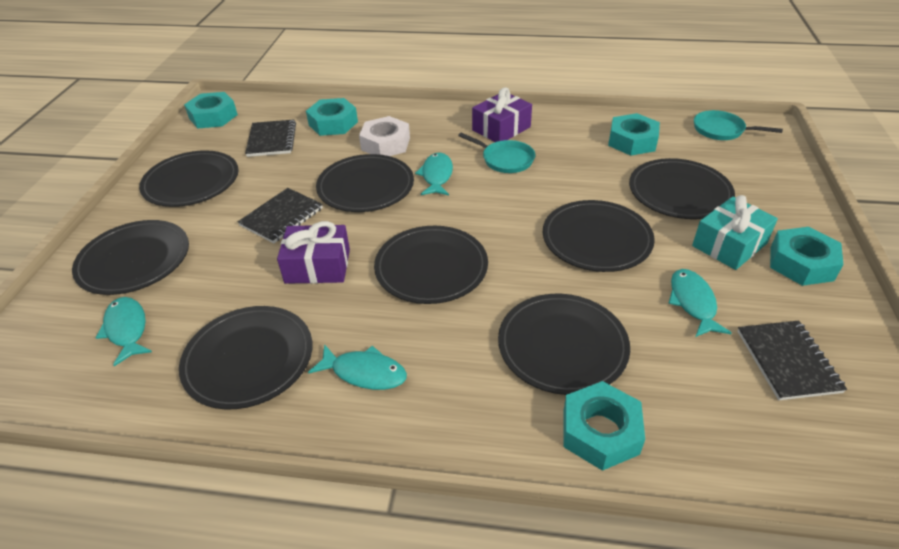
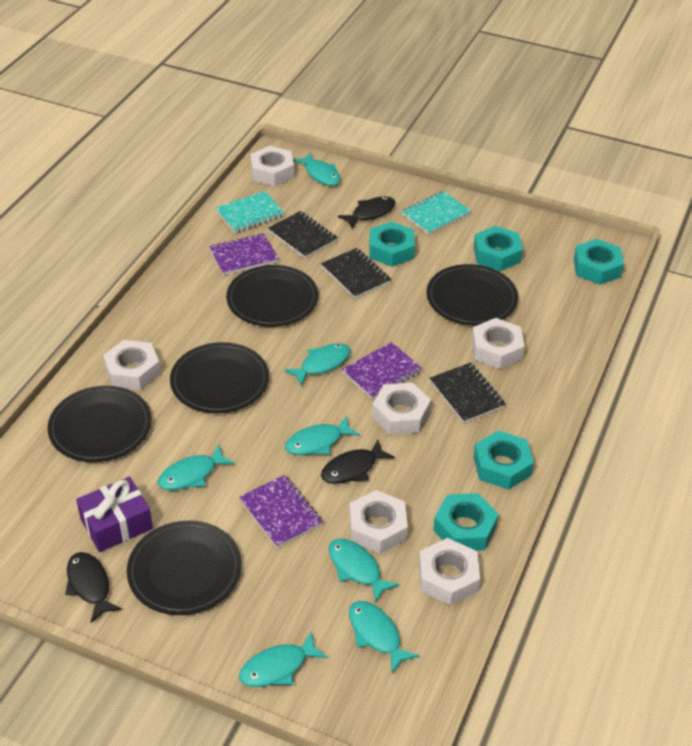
black fish: 0 -> 3
black plate: 8 -> 5
purple gift: 2 -> 1
purple notebook: 0 -> 3
turquoise fish: 4 -> 7
turquoise gift: 1 -> 0
turquoise notebook: 0 -> 2
turquoise pan: 2 -> 0
white nut: 1 -> 6

